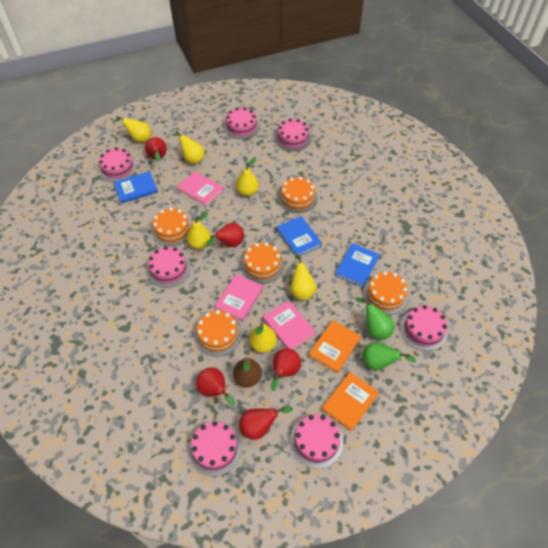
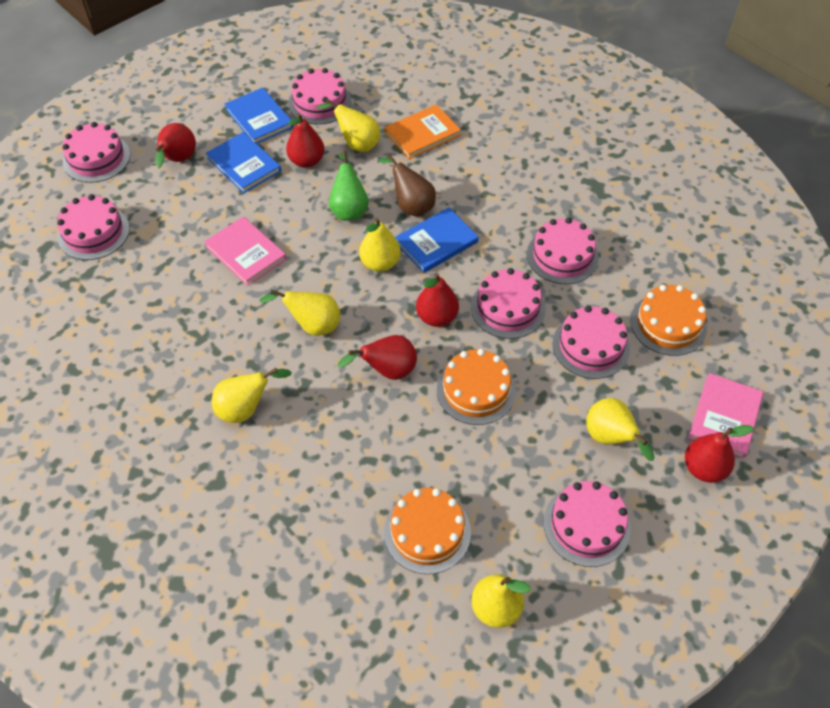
green pear: 2 -> 1
orange book: 2 -> 1
orange cake: 5 -> 3
pink book: 3 -> 2

